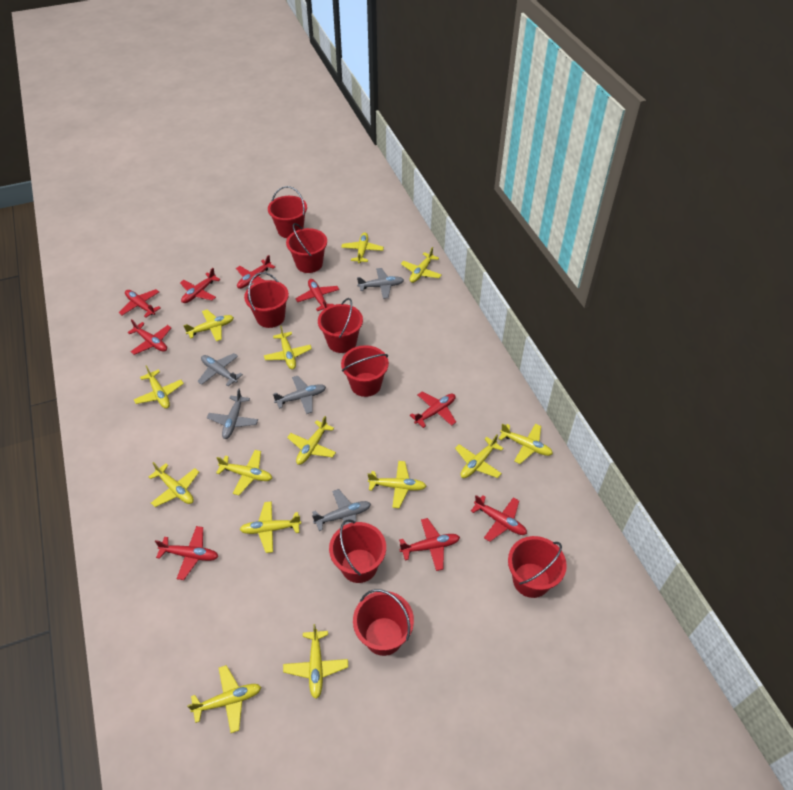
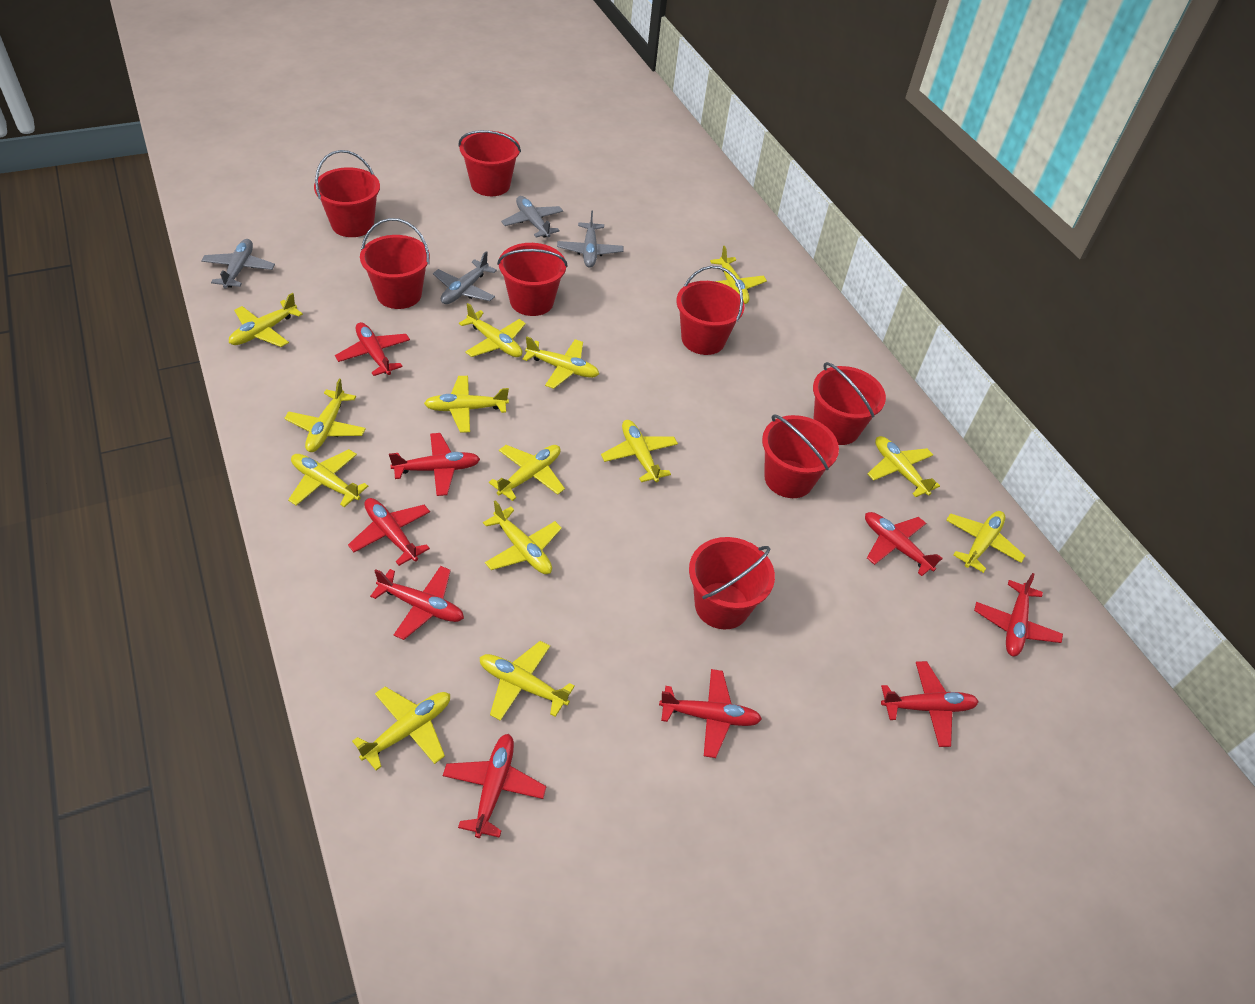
grey plane: 5 -> 4

